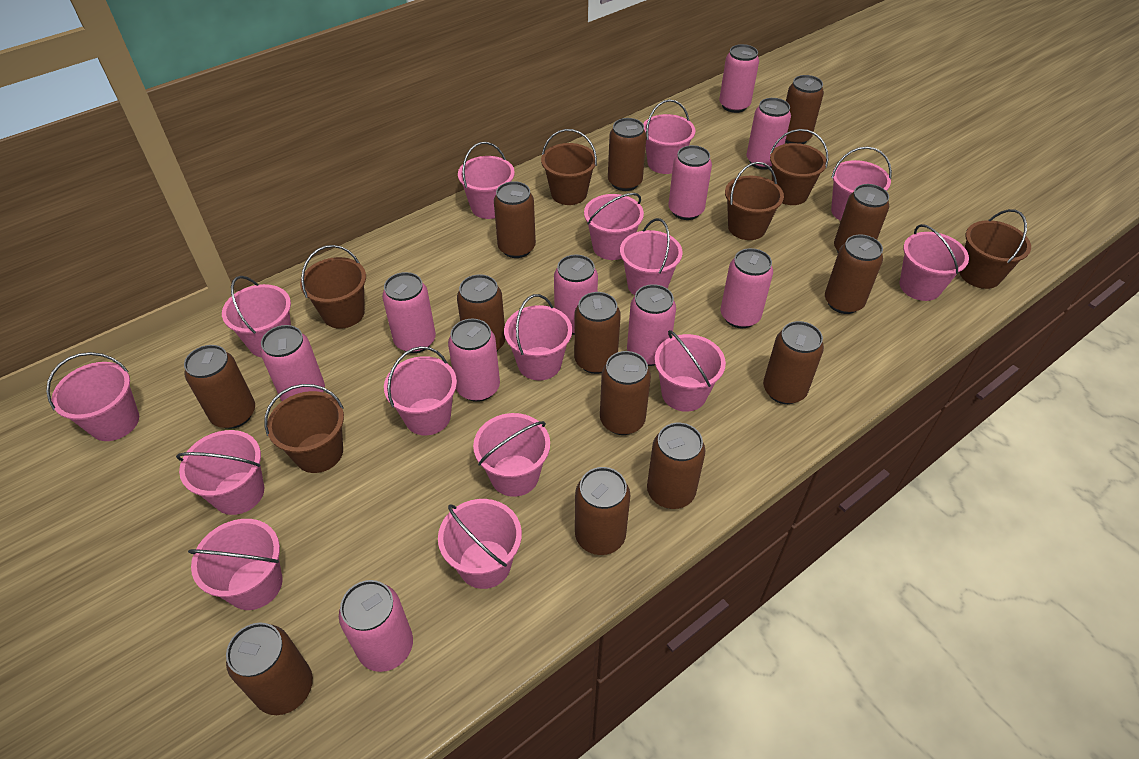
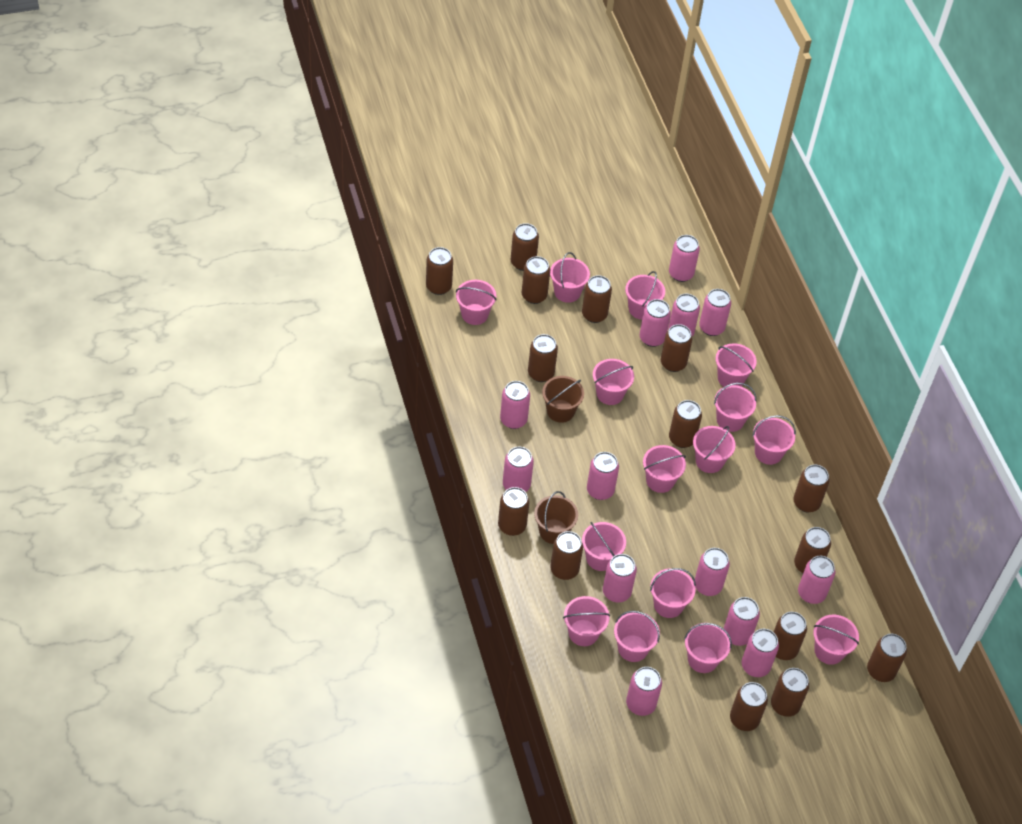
brown bucket: 6 -> 2
brown can: 13 -> 15
pink can: 10 -> 13

